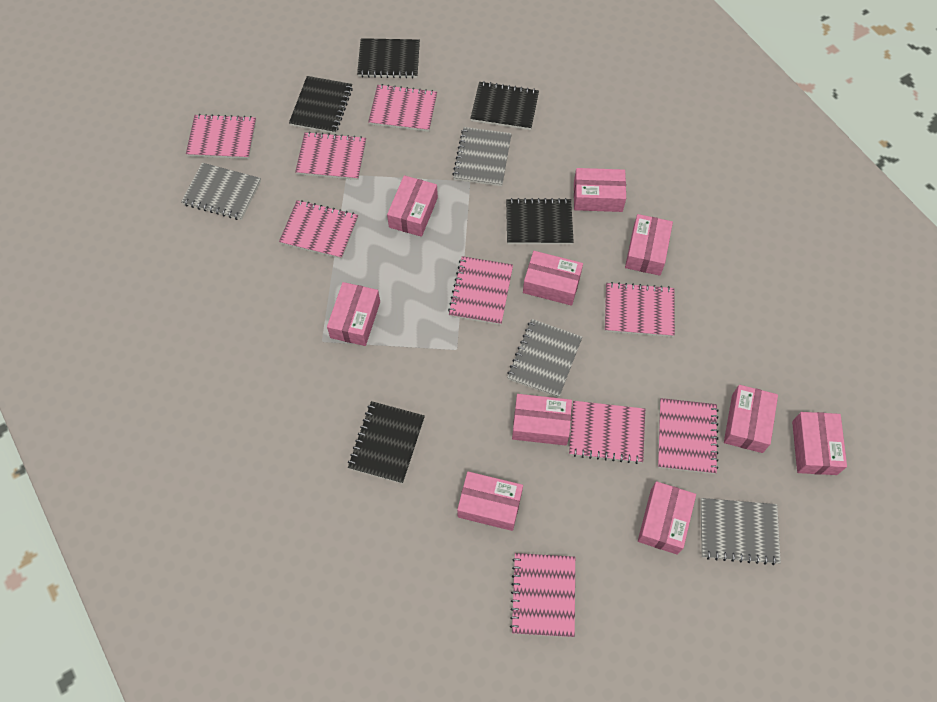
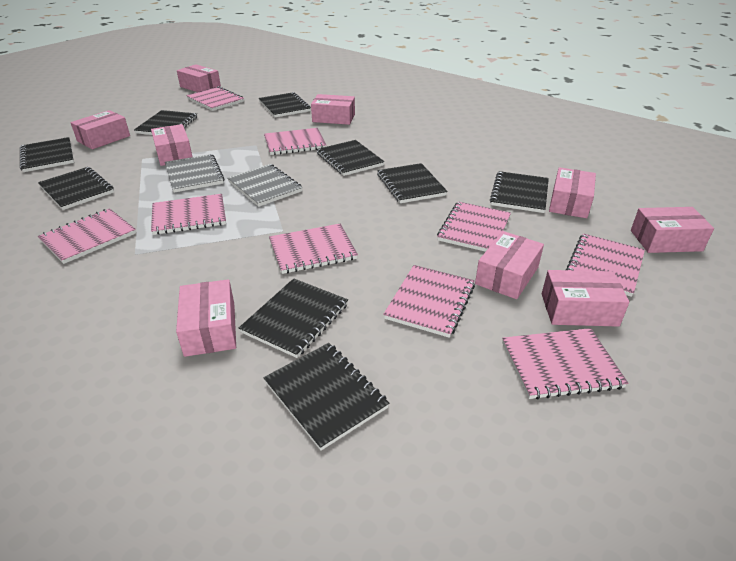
black notebook: 5 -> 9
grey notebook: 4 -> 2
pink box: 10 -> 9

